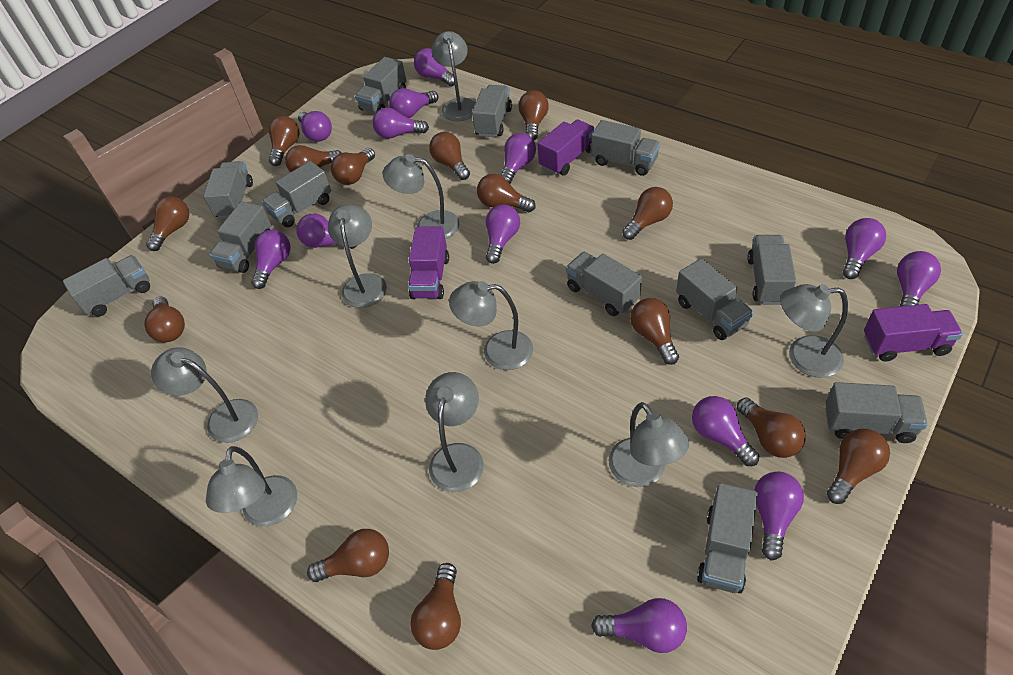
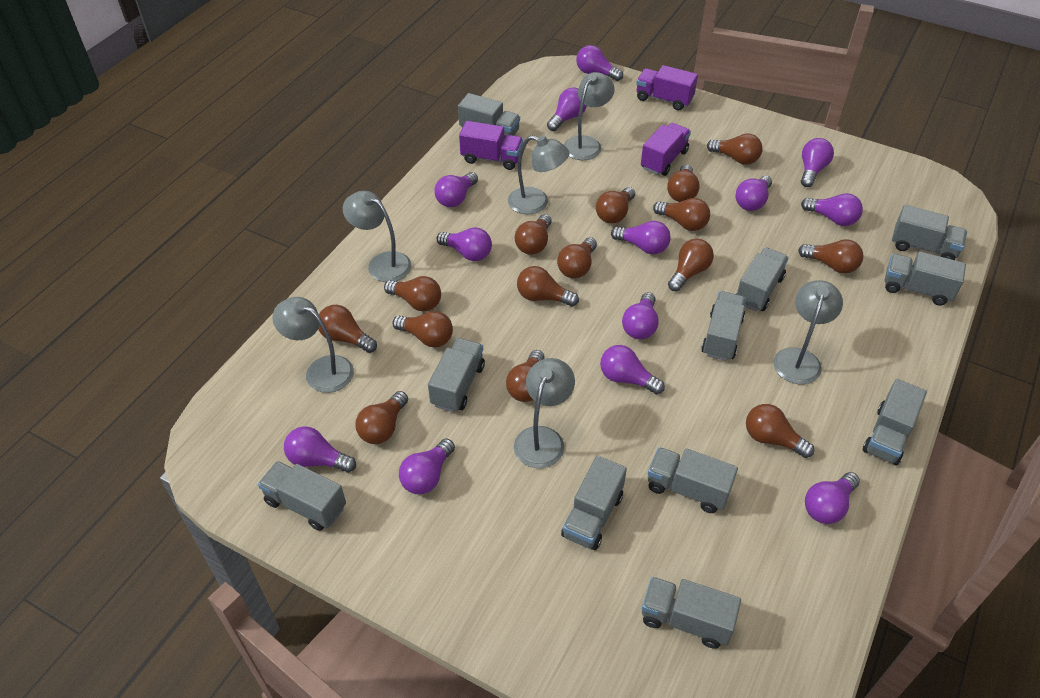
brown light bulb: 14 -> 15
grey lamp: 9 -> 6
grey truck: 12 -> 11

